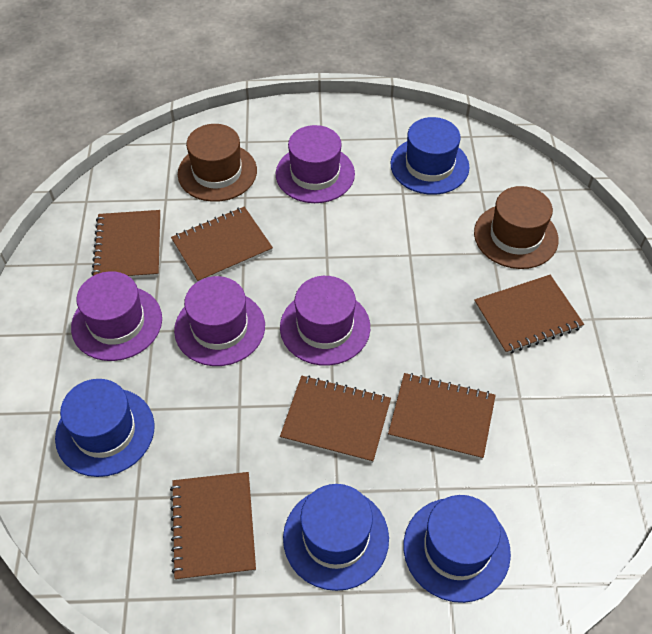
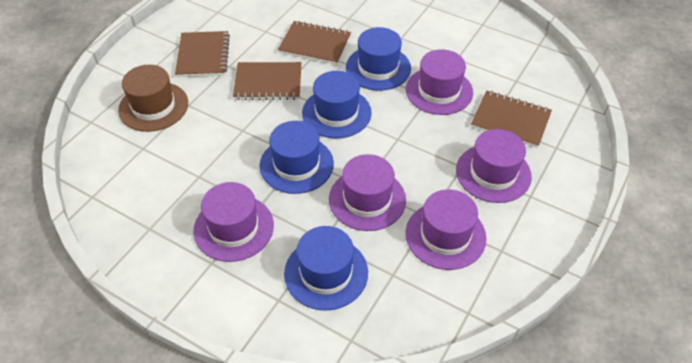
brown hat: 2 -> 1
brown notebook: 6 -> 4
purple hat: 4 -> 5

